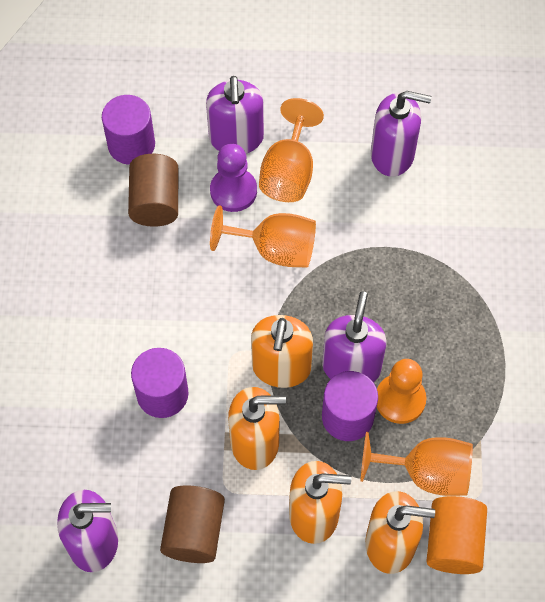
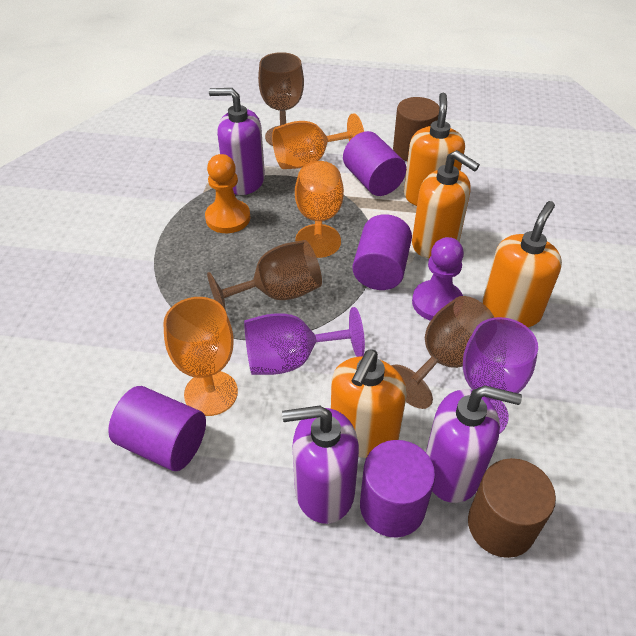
brown goblet: 0 -> 3
orange cylinder: 1 -> 0
purple cylinder: 3 -> 4
purple goblet: 0 -> 2
purple soap dispenser: 4 -> 3

